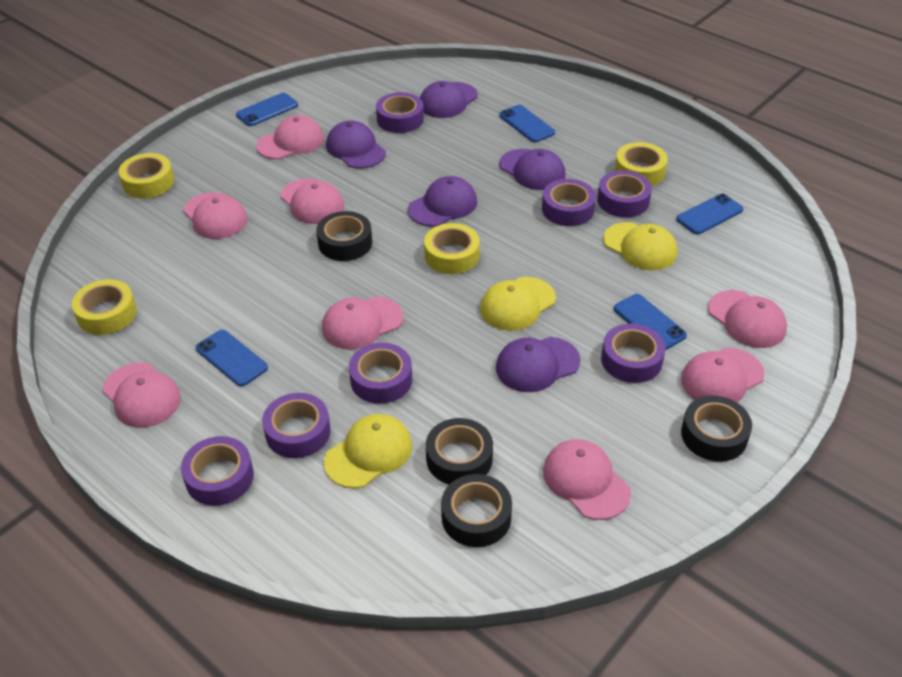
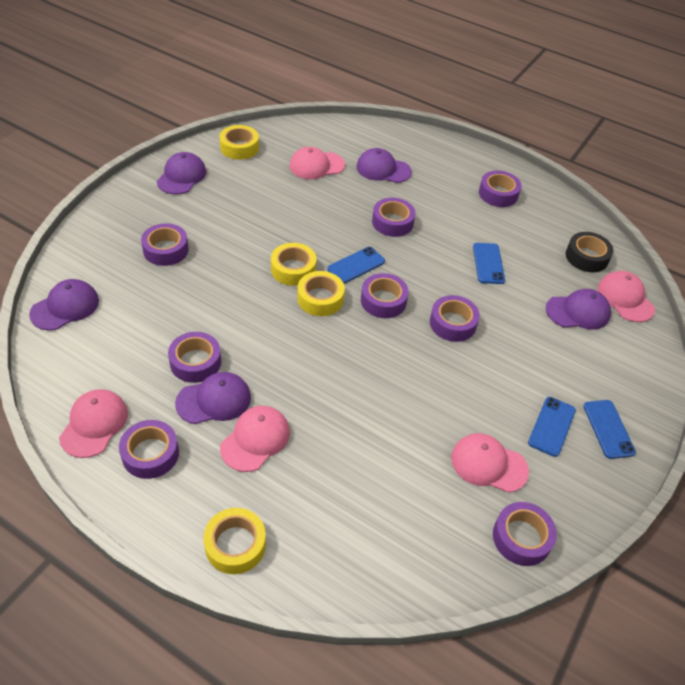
black tape: 4 -> 1
blue phone: 5 -> 4
pink cap: 8 -> 5
purple tape: 7 -> 8
yellow cap: 3 -> 0

